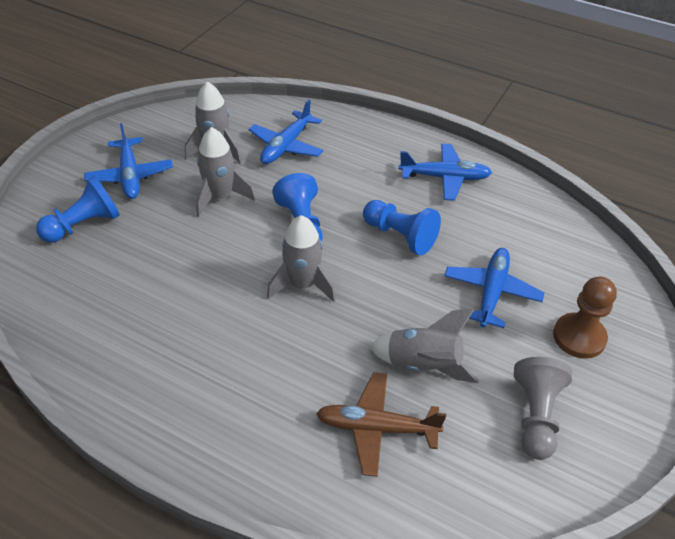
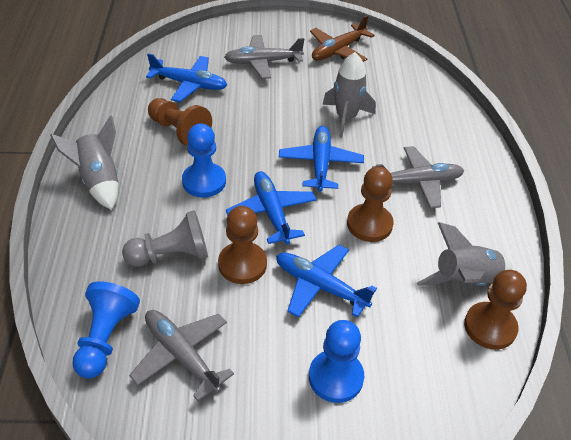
brown pawn: 1 -> 4
grey plane: 0 -> 3
grey rocket: 4 -> 3

